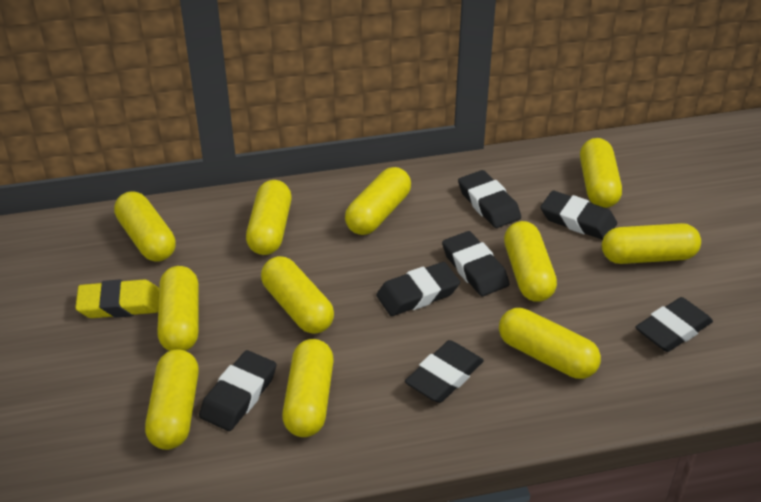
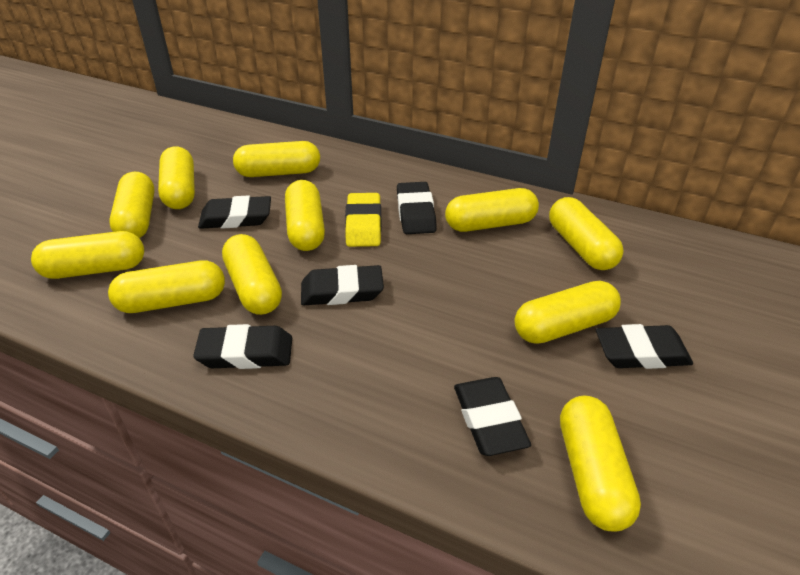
black eraser: 7 -> 6

